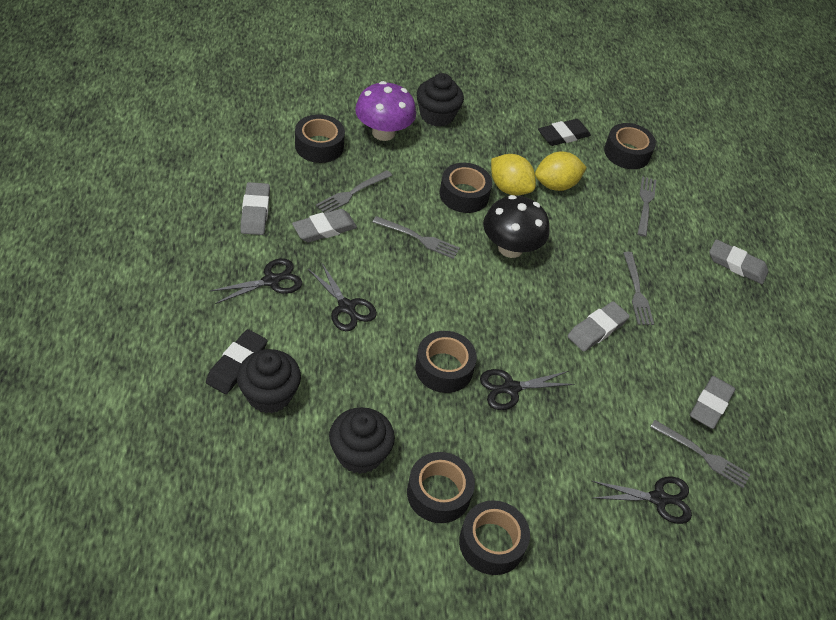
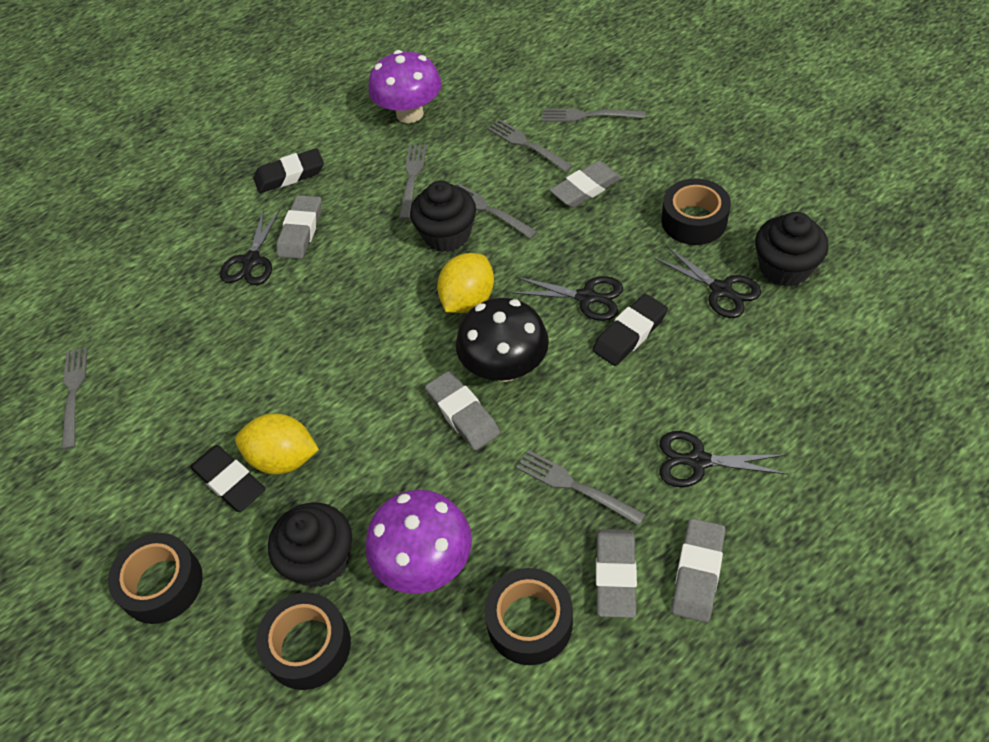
black eraser: 2 -> 3
black tape: 6 -> 4
grey fork: 5 -> 6
purple mushroom: 1 -> 2

